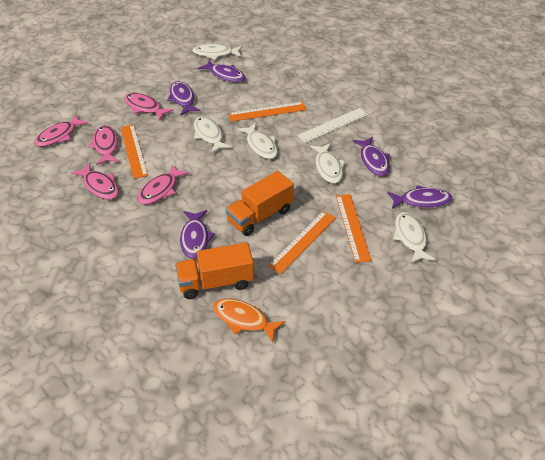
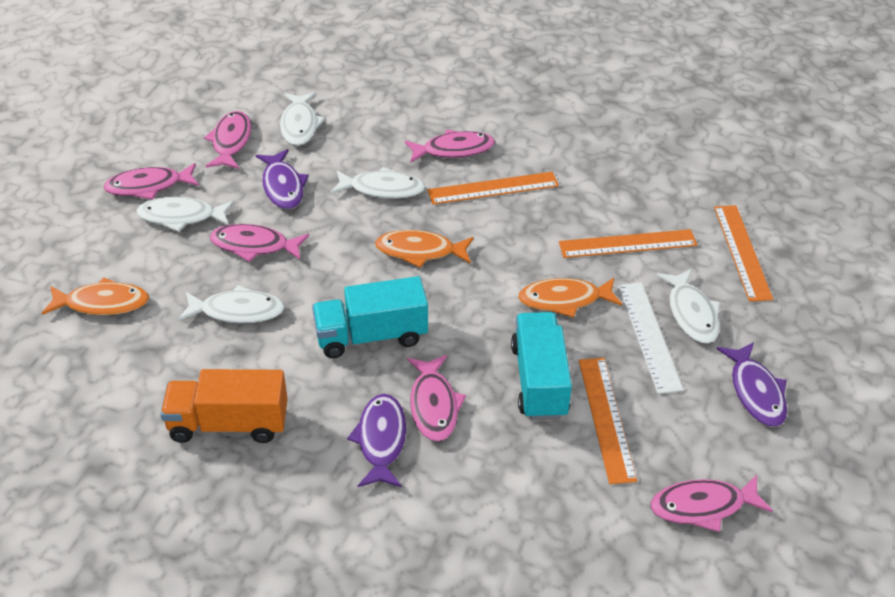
orange fish: 1 -> 3
orange truck: 2 -> 1
pink fish: 5 -> 6
purple fish: 5 -> 3
turquoise truck: 0 -> 2

